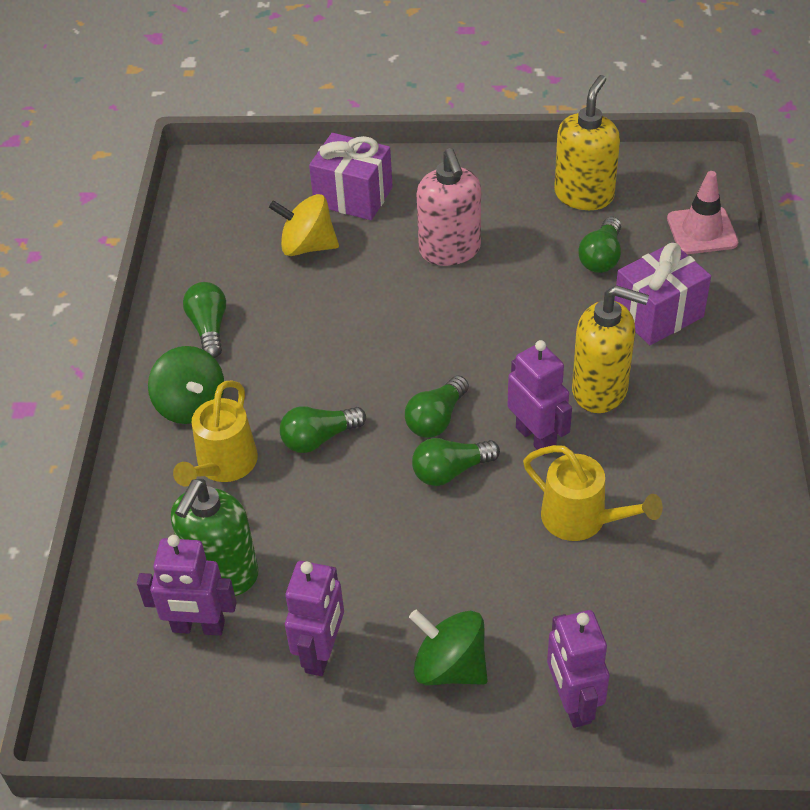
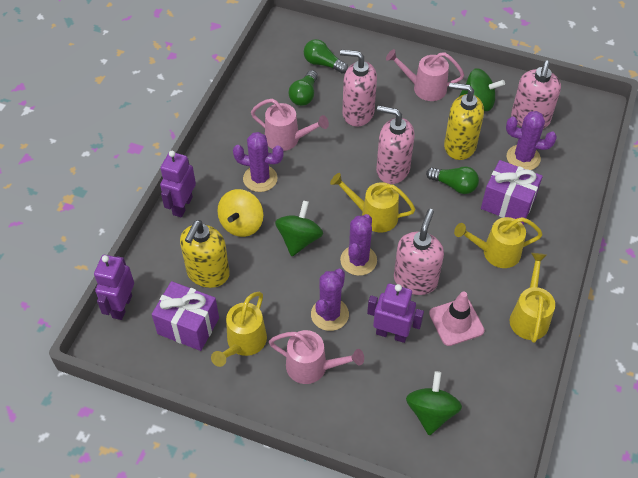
green light bulb: 5 -> 3
green soap dispenser: 1 -> 0
green spinning top: 2 -> 3
pink soap dispenser: 1 -> 4
pink watering can: 0 -> 3
purple cactus: 0 -> 4
purple robot: 4 -> 3
yellow watering can: 2 -> 4

